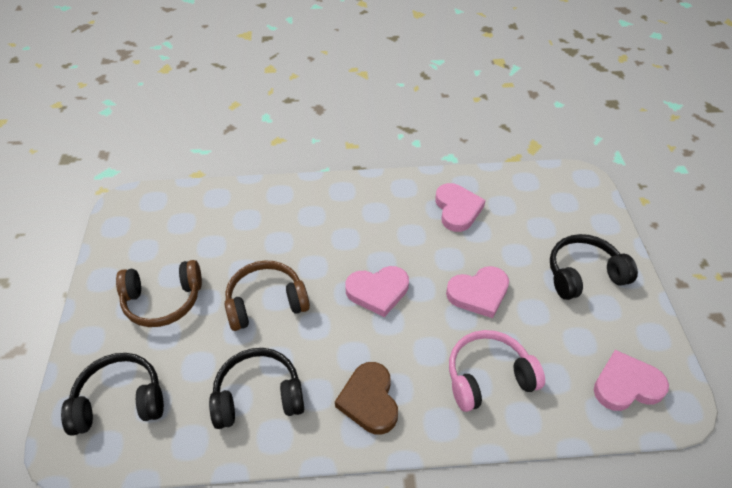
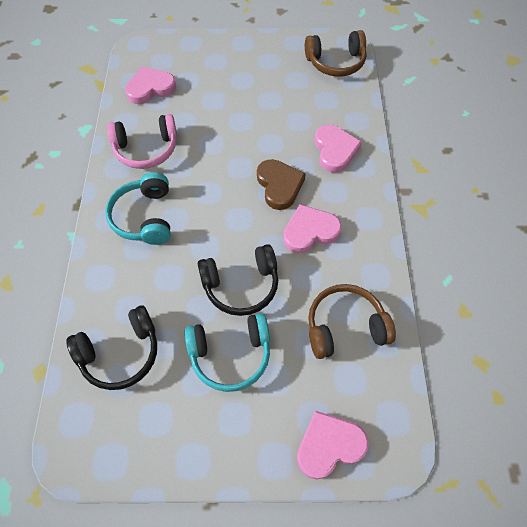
black headphones: 3 -> 2
turquoise headphones: 0 -> 2

